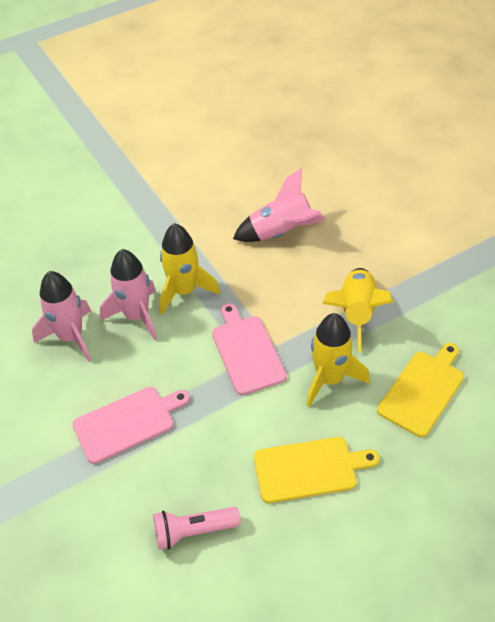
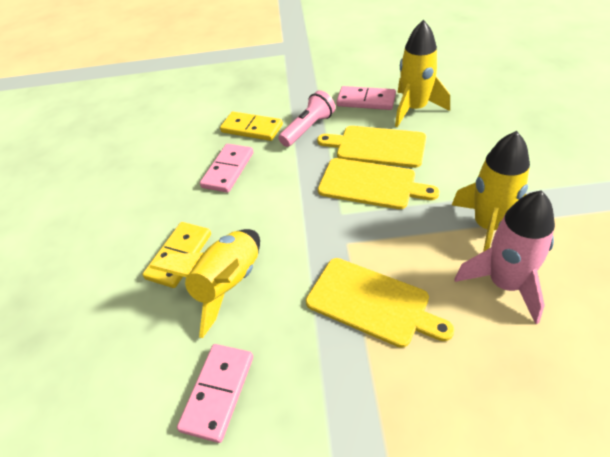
pink cutting board: 2 -> 0
pink domino: 0 -> 3
pink rocket: 3 -> 1
yellow cutting board: 2 -> 3
yellow domino: 0 -> 2

